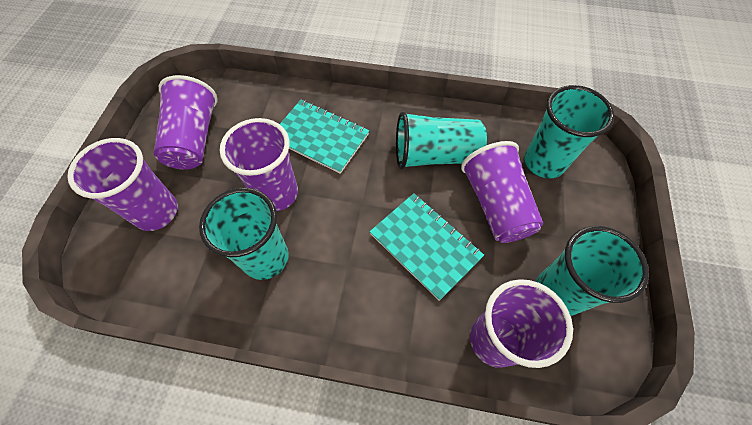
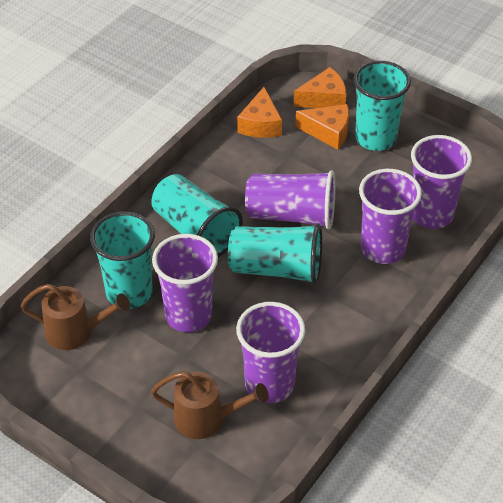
brown watering can: 0 -> 2
orange cheese: 0 -> 3
turquoise notebook: 2 -> 0

